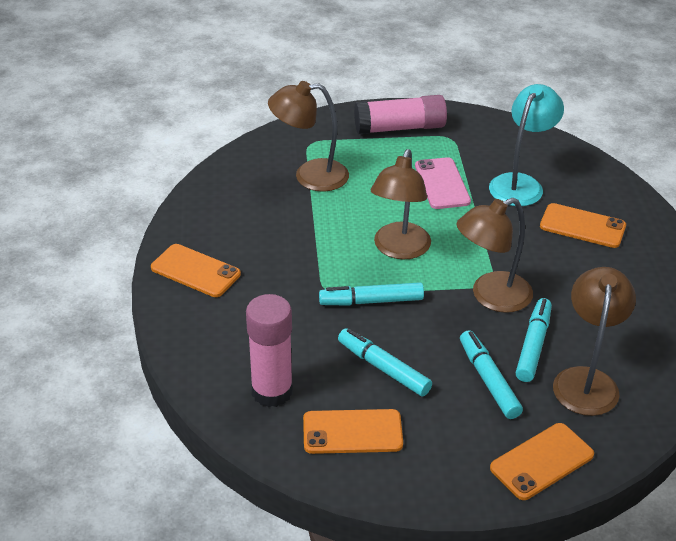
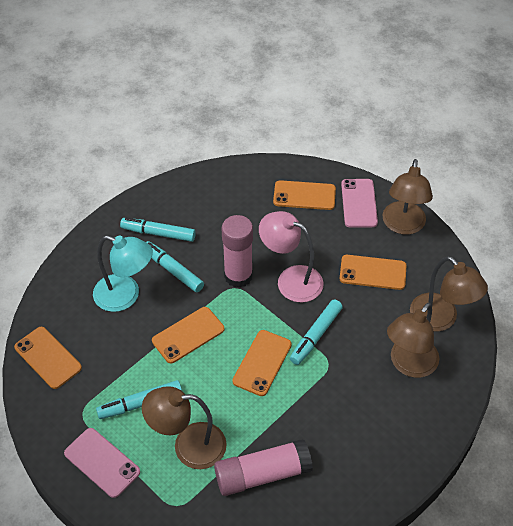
orange phone: 4 -> 5
pink lamp: 0 -> 1
pink phone: 1 -> 2

